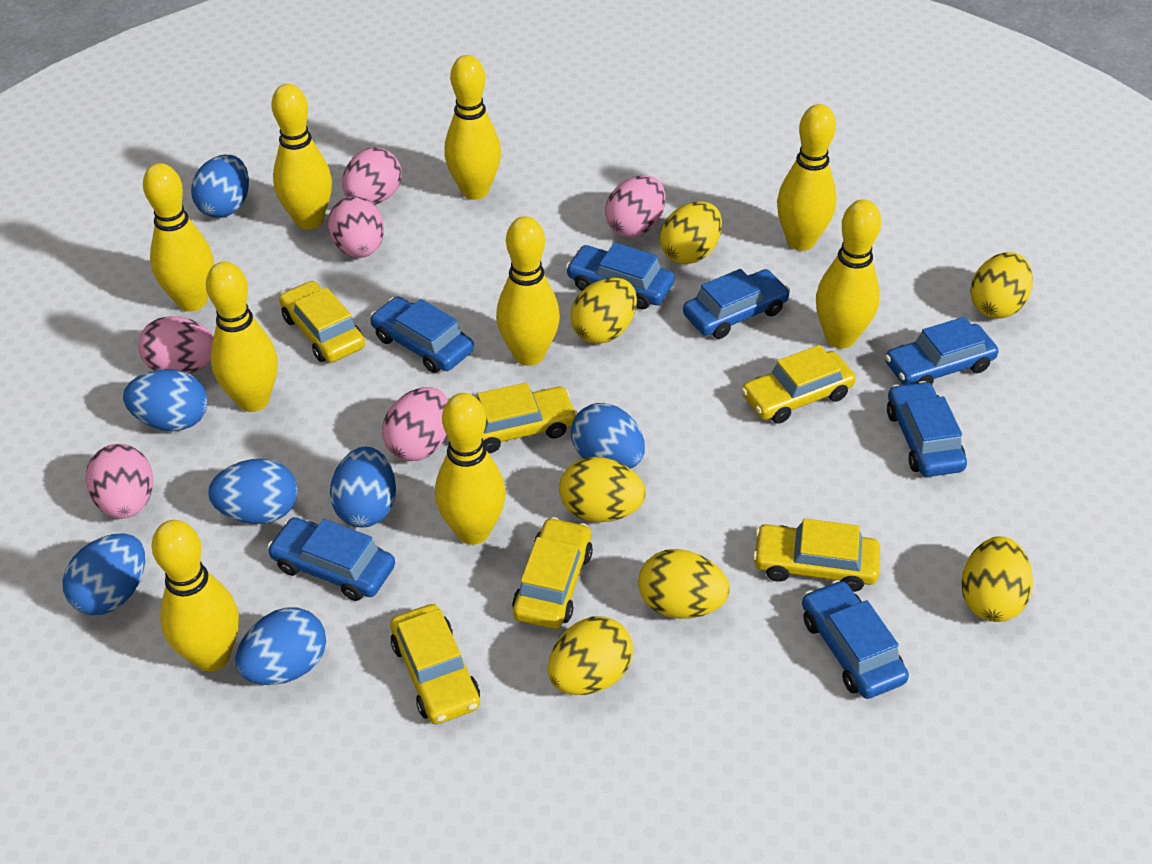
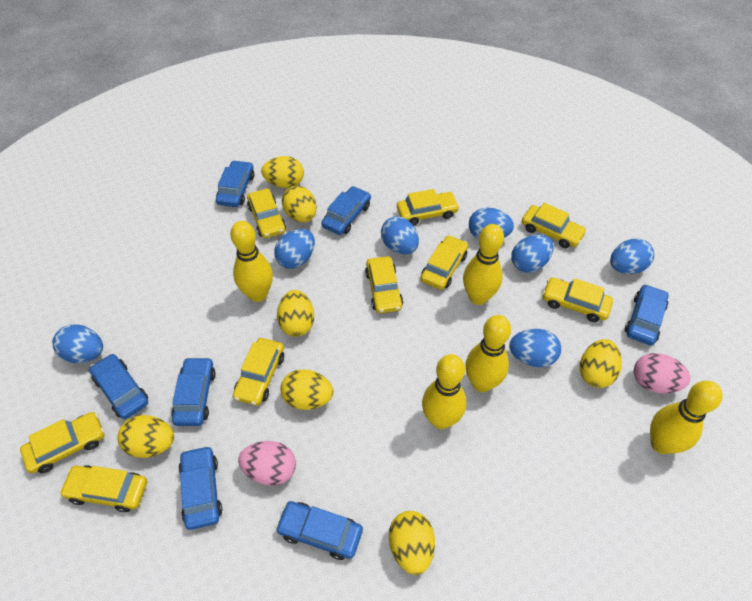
pink egg: 6 -> 2
yellow bowling pin: 9 -> 5
yellow car: 6 -> 9

